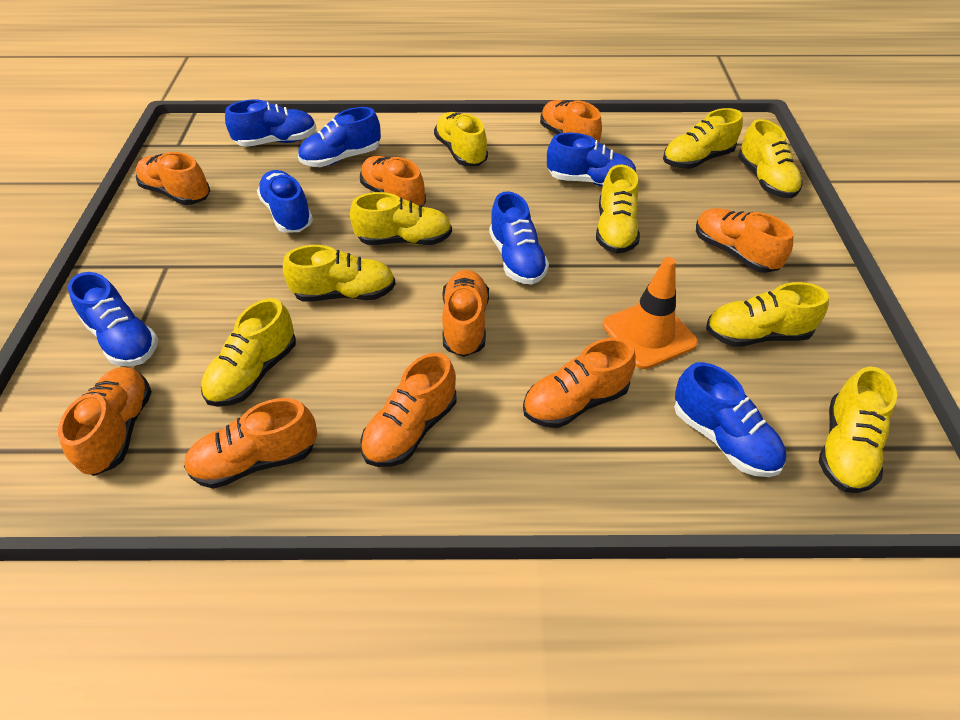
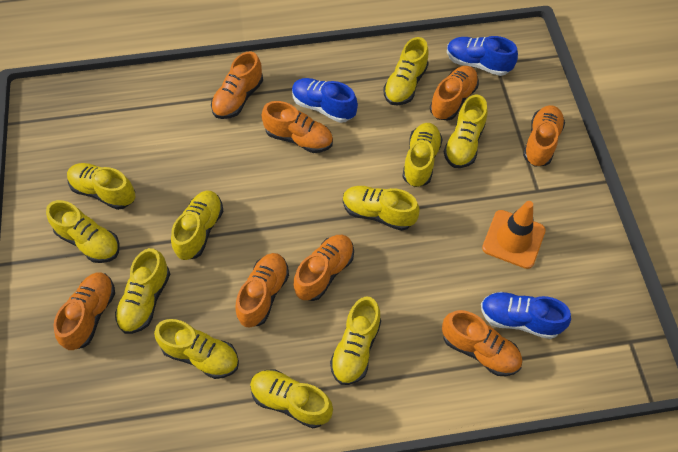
blue shoe: 7 -> 3
orange shoe: 9 -> 8
yellow shoe: 9 -> 11

